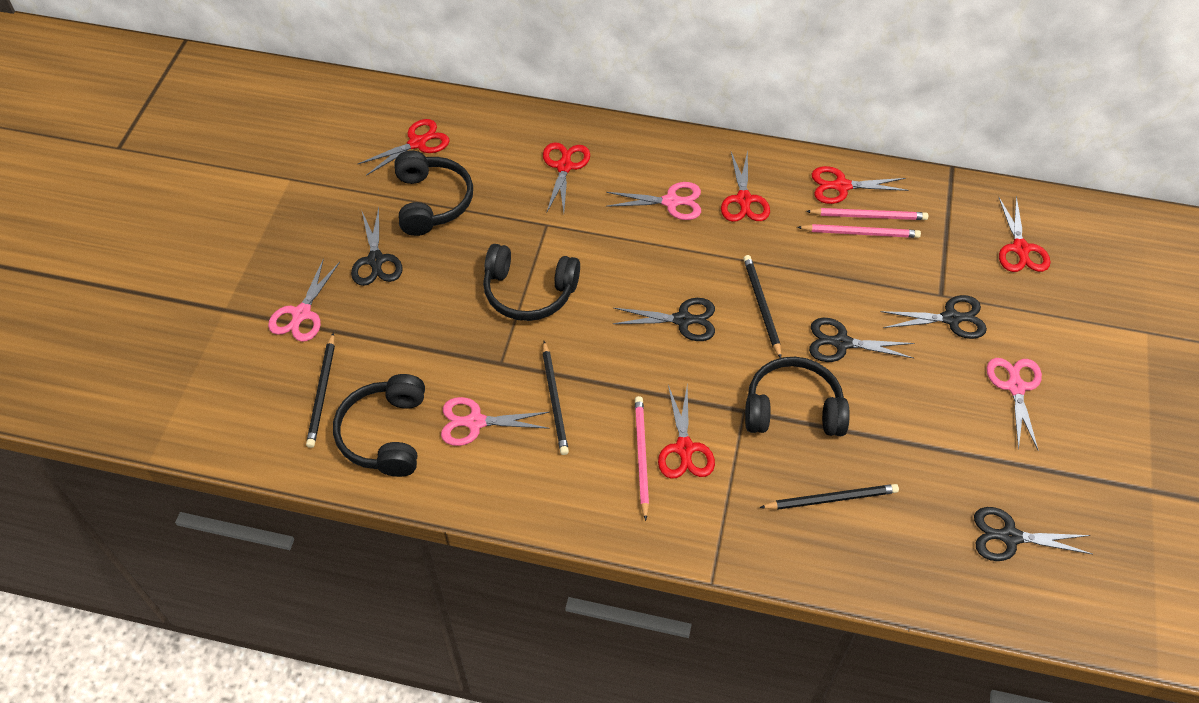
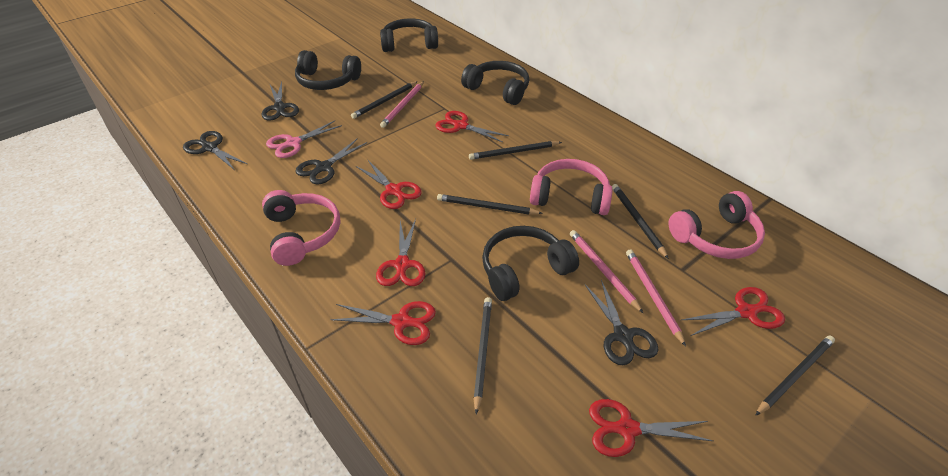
black pencil: 4 -> 6
black scissors: 5 -> 4
pink headphones: 0 -> 3
pink scissors: 4 -> 1

